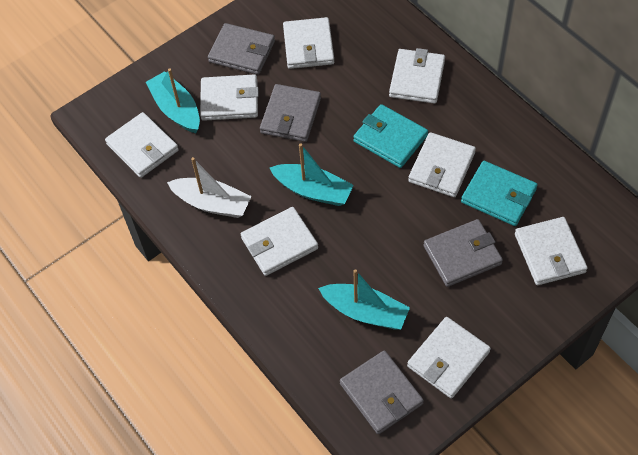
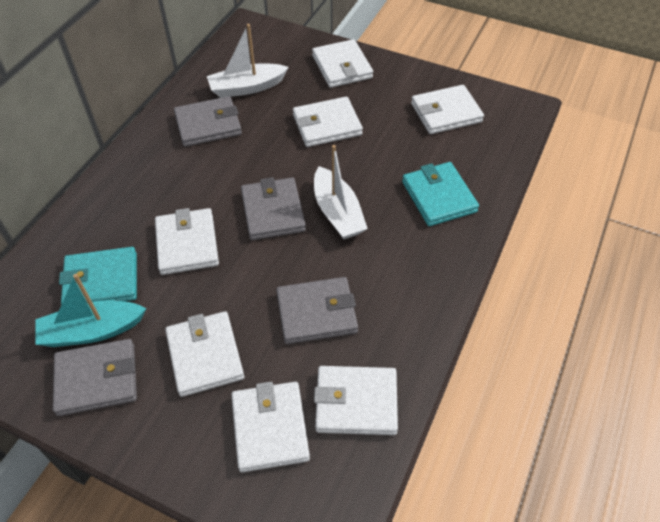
turquoise boat: 3 -> 1
white boat: 1 -> 2
white wallet: 8 -> 7

